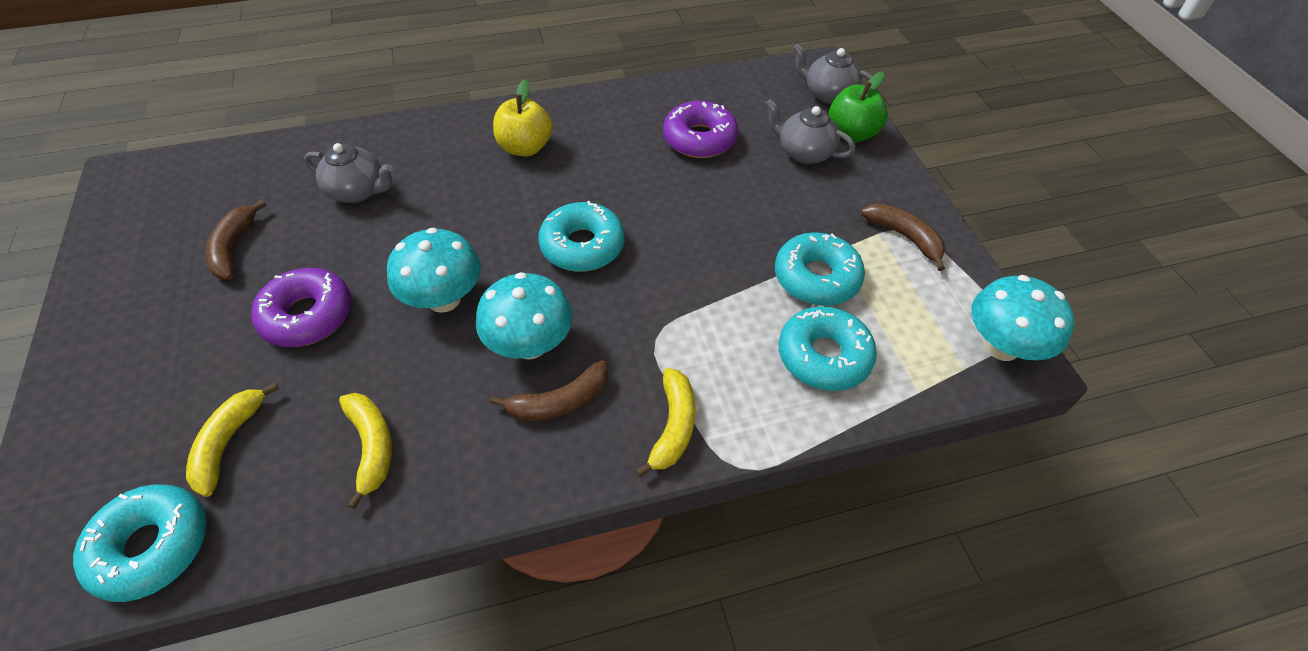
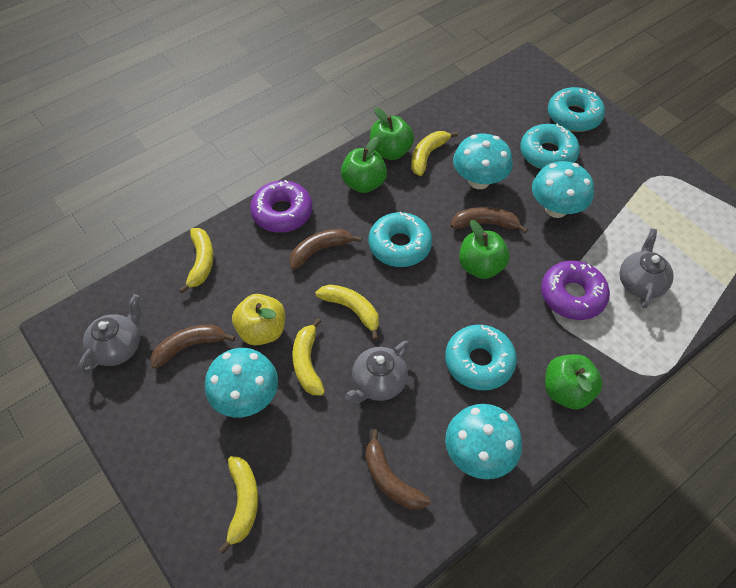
brown banana: 3 -> 4
green apple: 1 -> 4
turquoise mushroom: 3 -> 4
yellow banana: 3 -> 5

